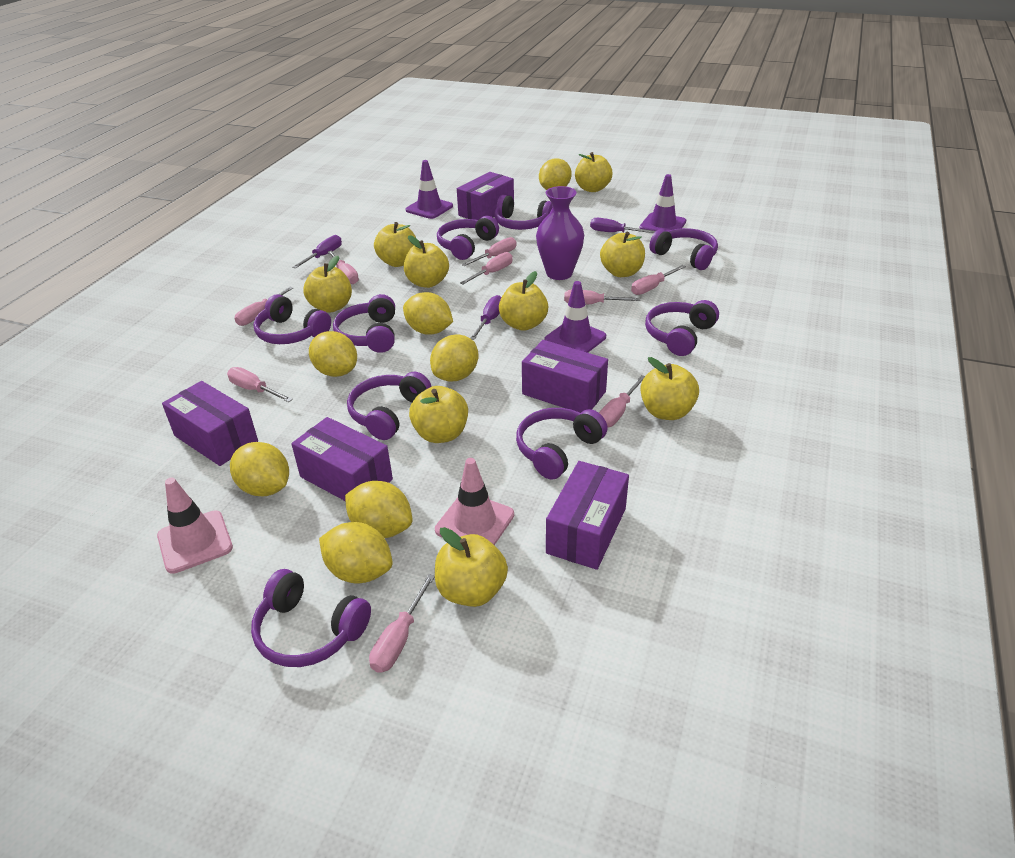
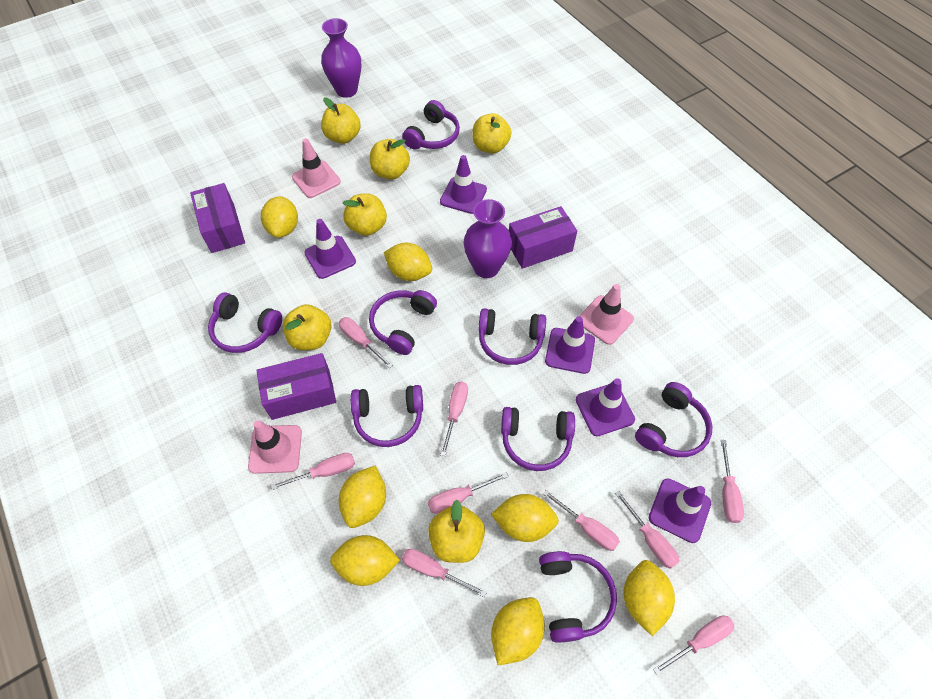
pink traffic cone: 2 -> 3
purple box: 5 -> 3
purple headphones: 9 -> 8
purple screwdriver: 3 -> 0
purple traffic cone: 3 -> 5
purple vase: 1 -> 2
yellow apple: 9 -> 6

